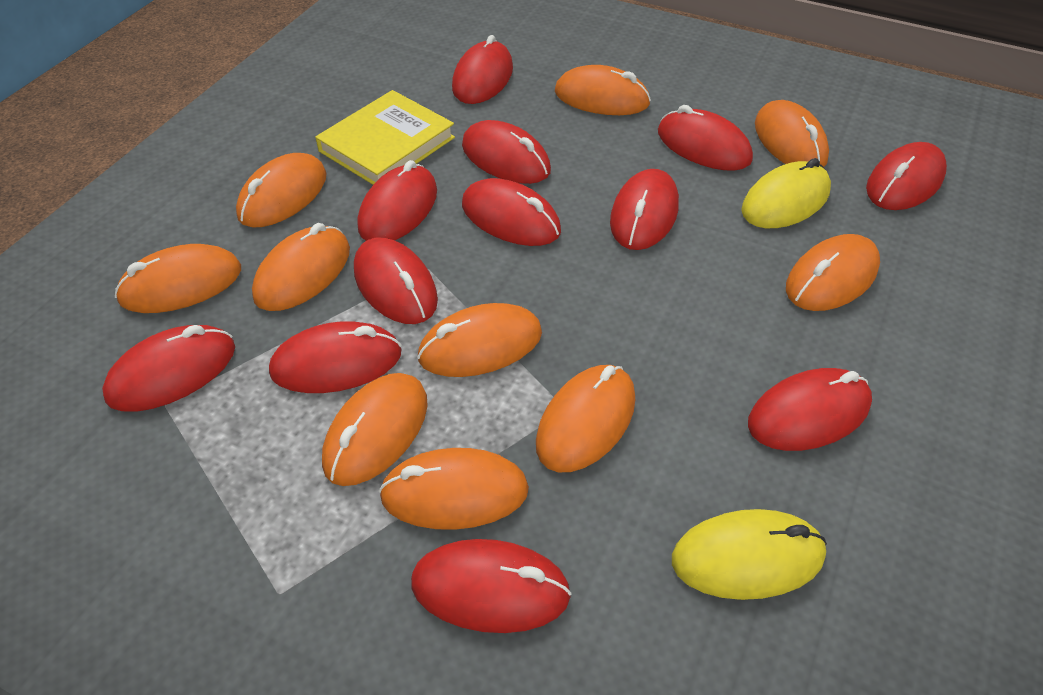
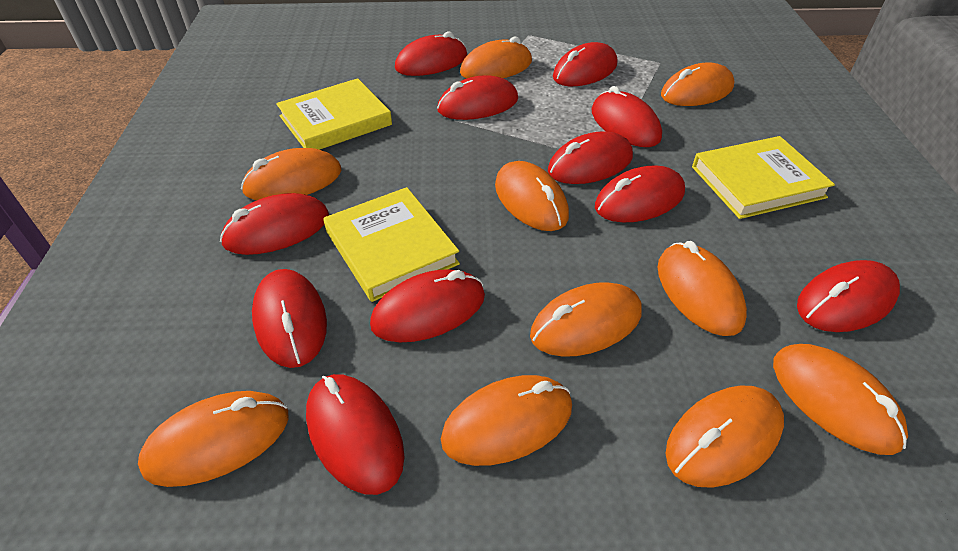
red mouse: 12 -> 11
yellow book: 1 -> 3
yellow mouse: 2 -> 0

